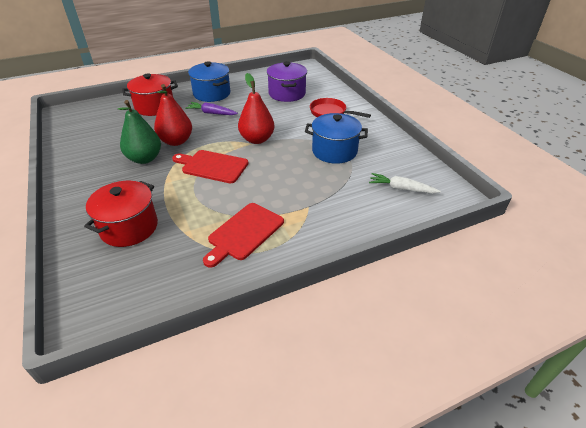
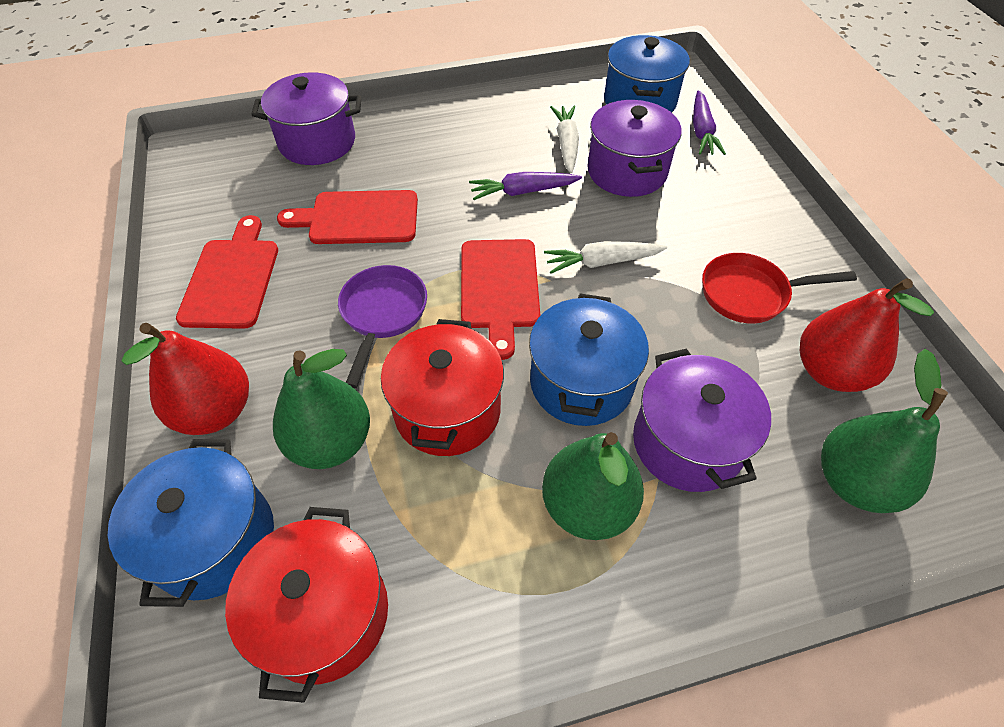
blue pot: 2 -> 3
green pear: 1 -> 3
purple carrot: 1 -> 2
purple pan: 0 -> 1
purple pot: 1 -> 3
red cutting board: 2 -> 3
white carrot: 1 -> 2

